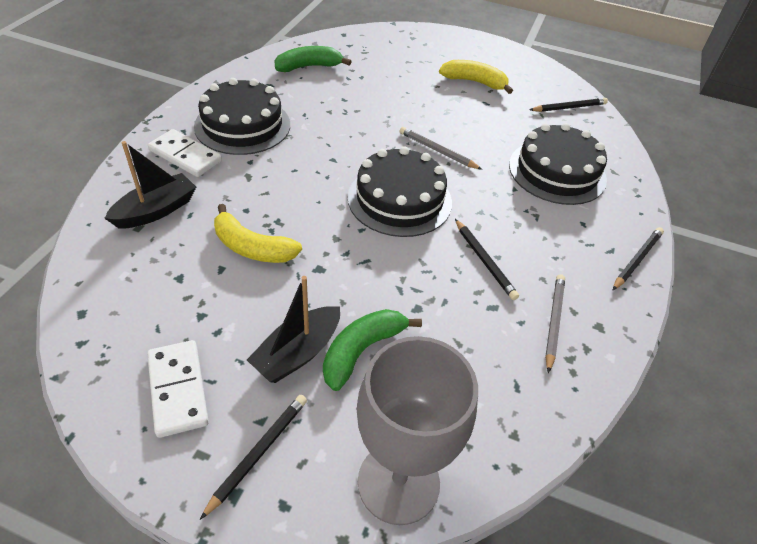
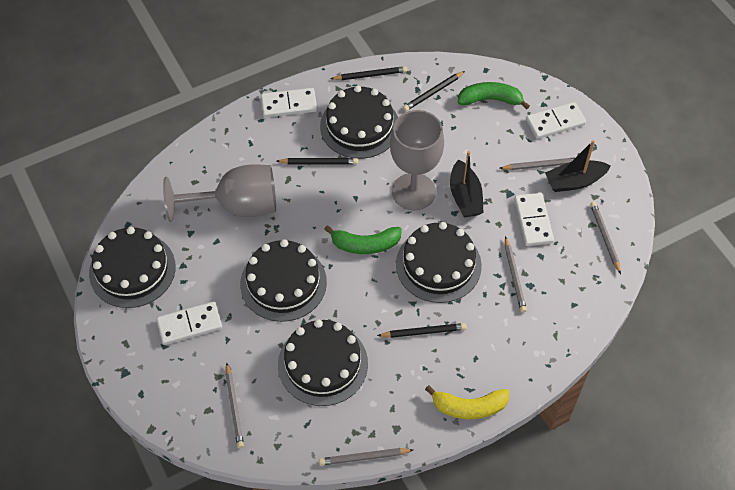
black cake: 3 -> 5
grey goblet: 1 -> 2
grey pencil: 2 -> 5
white domino: 2 -> 4
yellow banana: 2 -> 1

